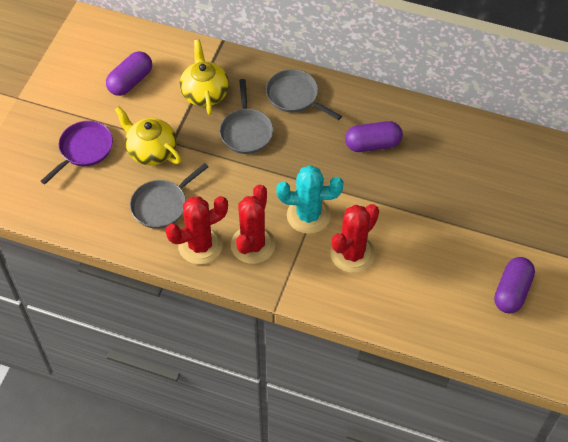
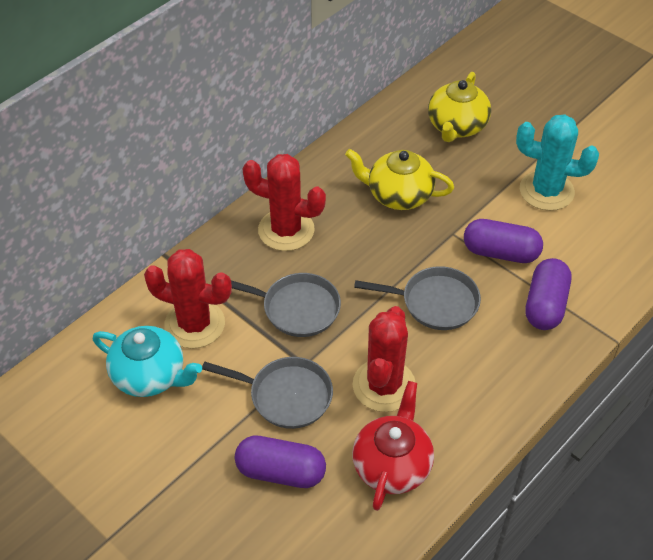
purple pan: 1 -> 0
red teapot: 0 -> 1
turquoise teapot: 0 -> 1

